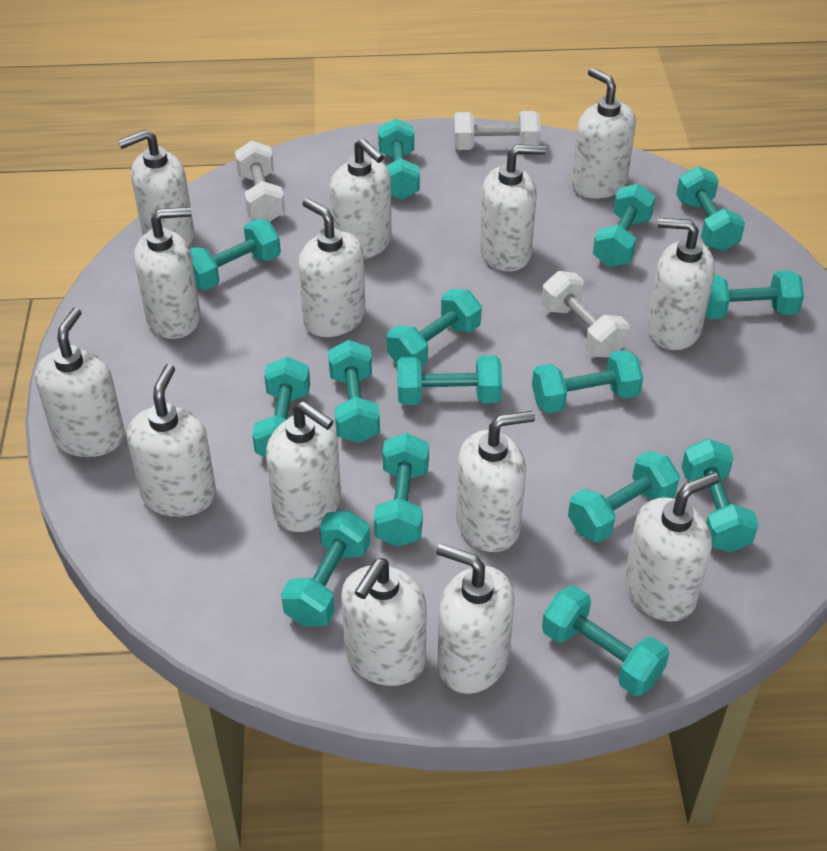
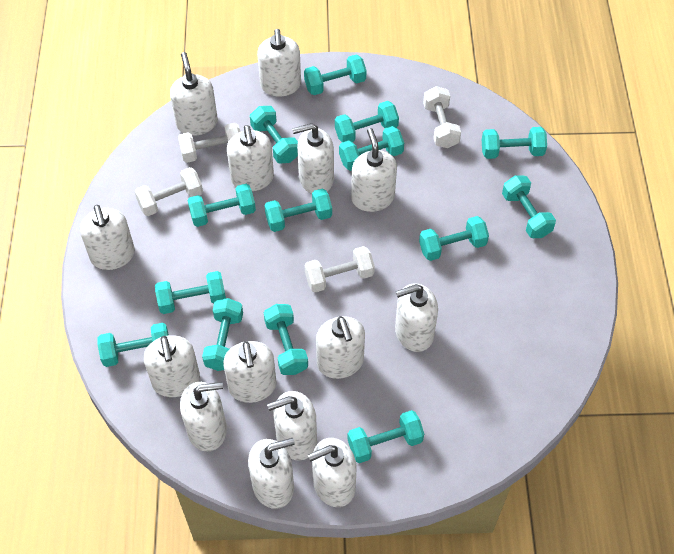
turquoise dumbbell: 15 -> 14
white dumbbell: 3 -> 4

